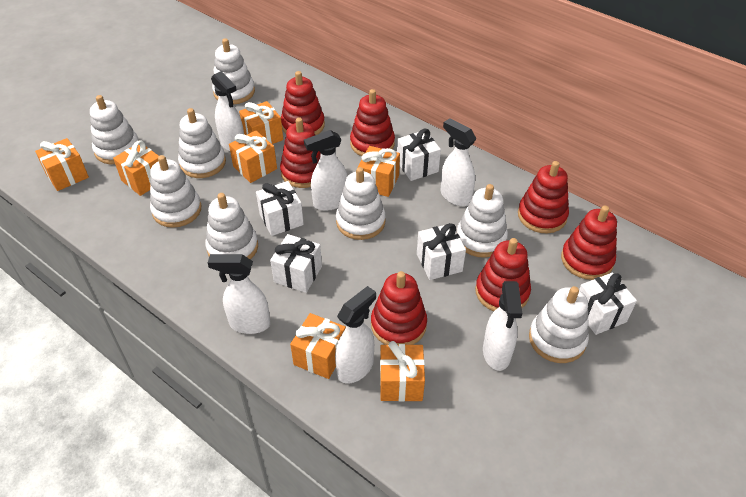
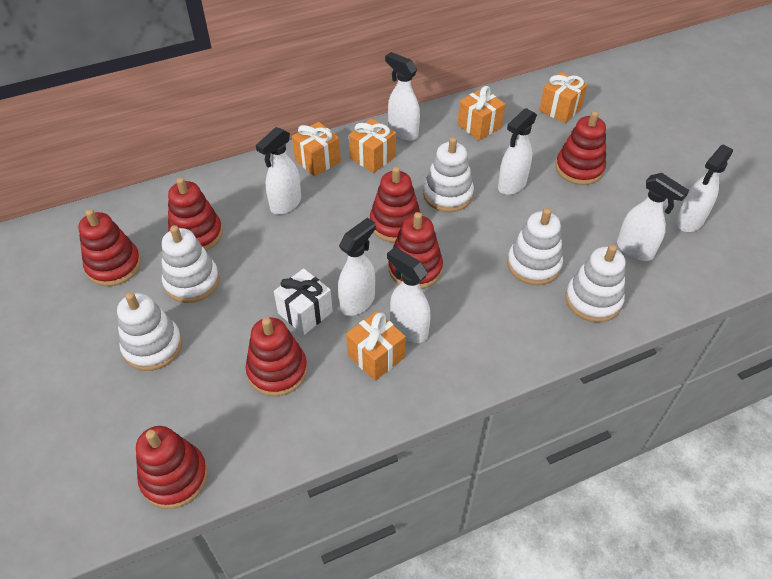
orange gift: 7 -> 5
white gift: 5 -> 1
white spray bottle: 6 -> 7
white stacking toy: 8 -> 5

